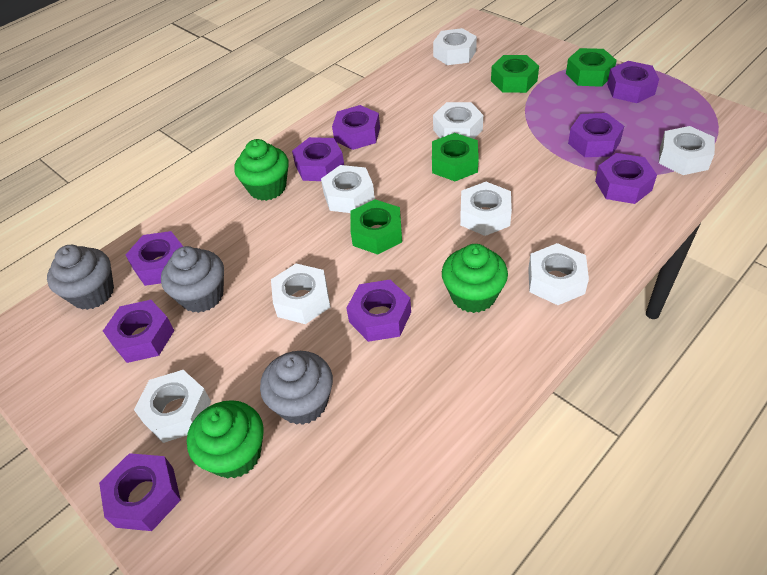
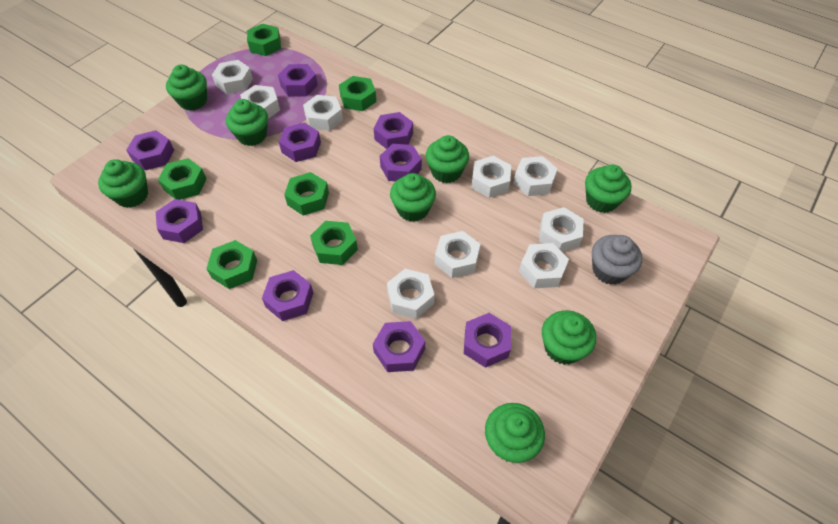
green cupcake: 3 -> 8
green nut: 4 -> 6
grey cupcake: 3 -> 1
white nut: 8 -> 9

